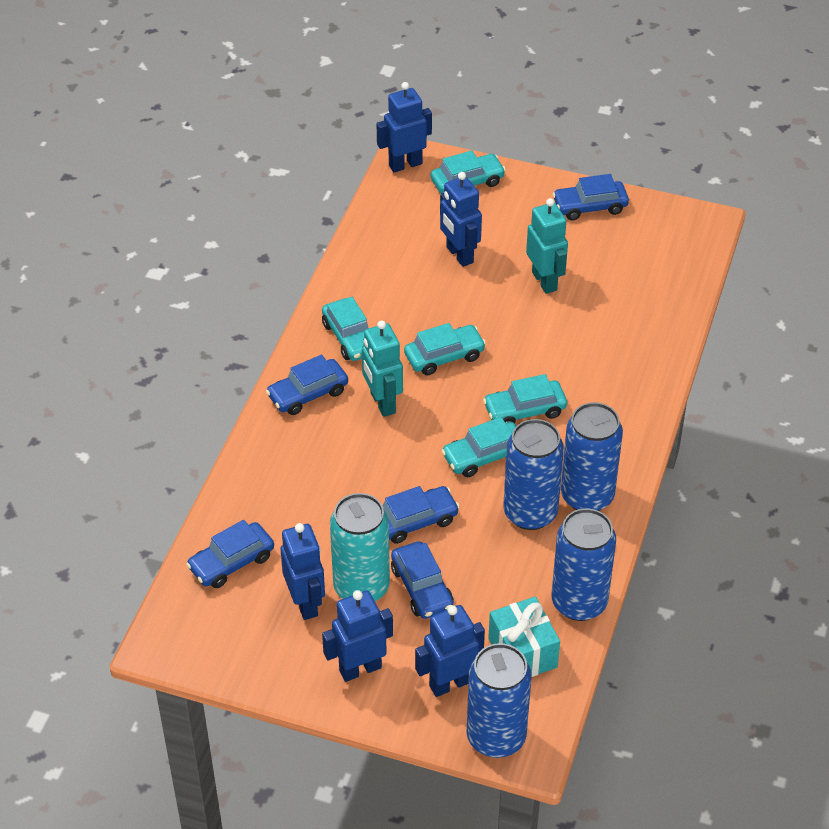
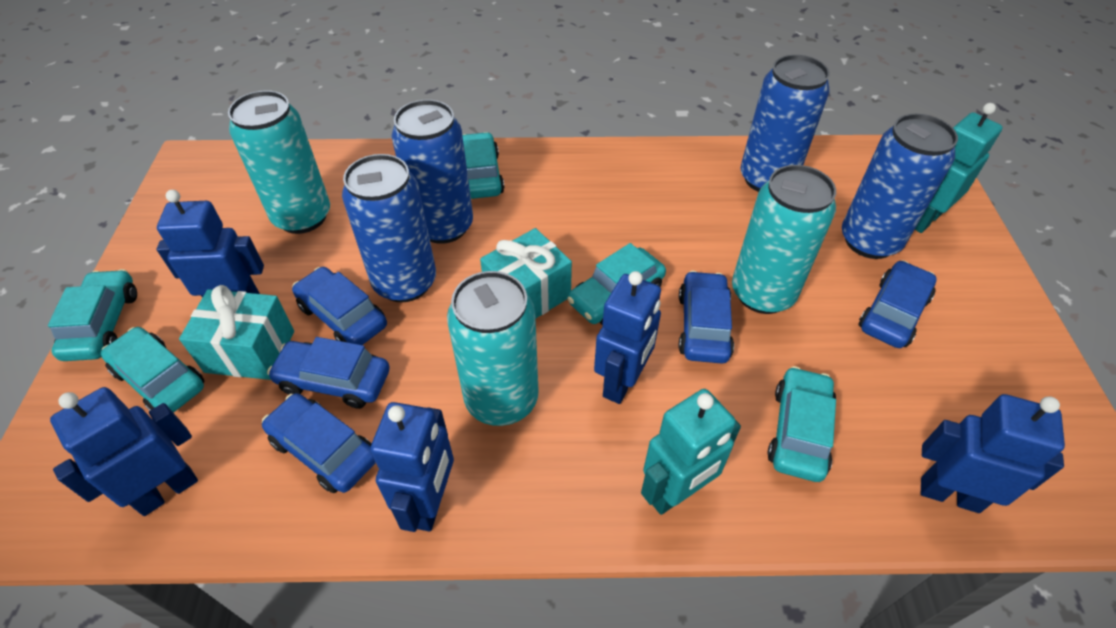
turquoise can: 1 -> 3
turquoise gift: 1 -> 2

